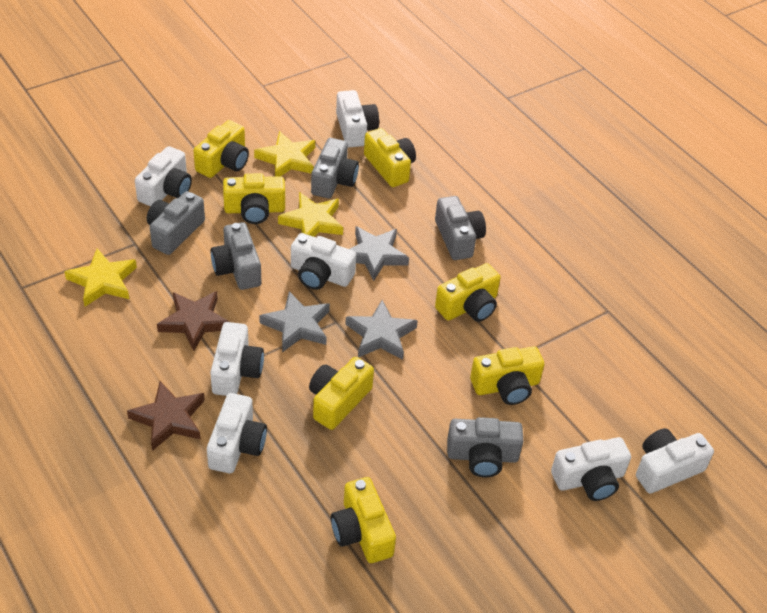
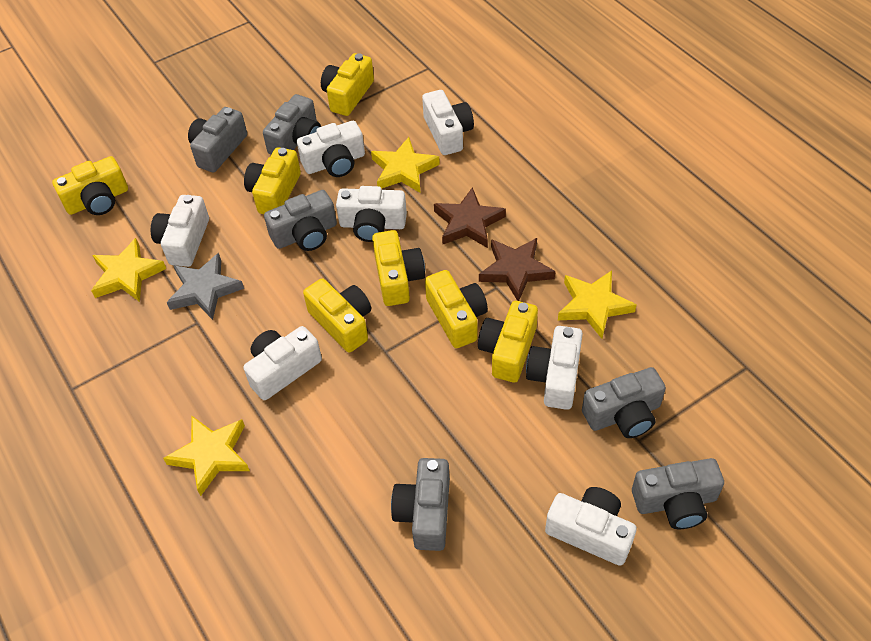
grey camera: 5 -> 6
grey star: 3 -> 1
yellow star: 3 -> 4

